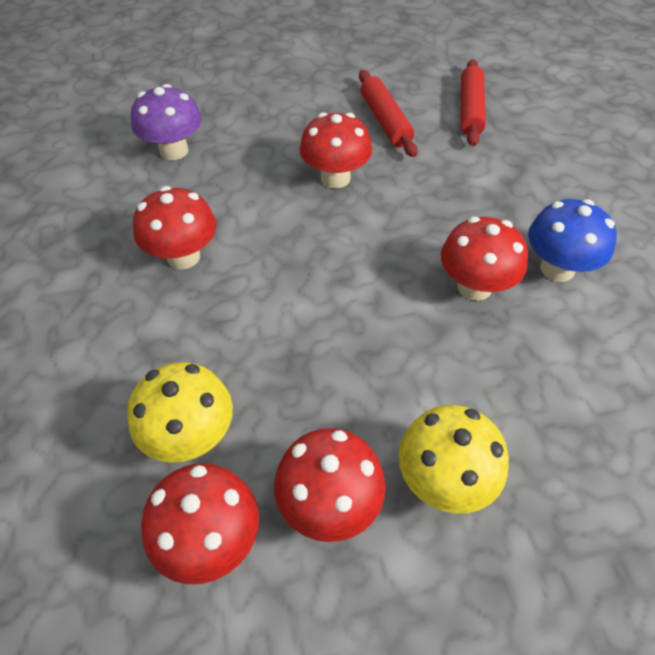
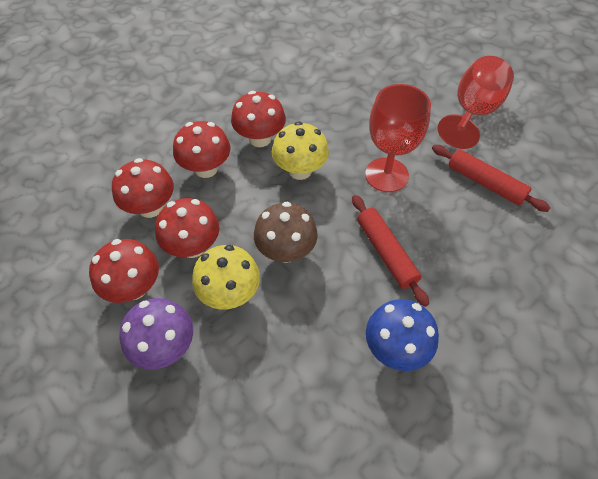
brown mushroom: 0 -> 1
red goblet: 0 -> 2

